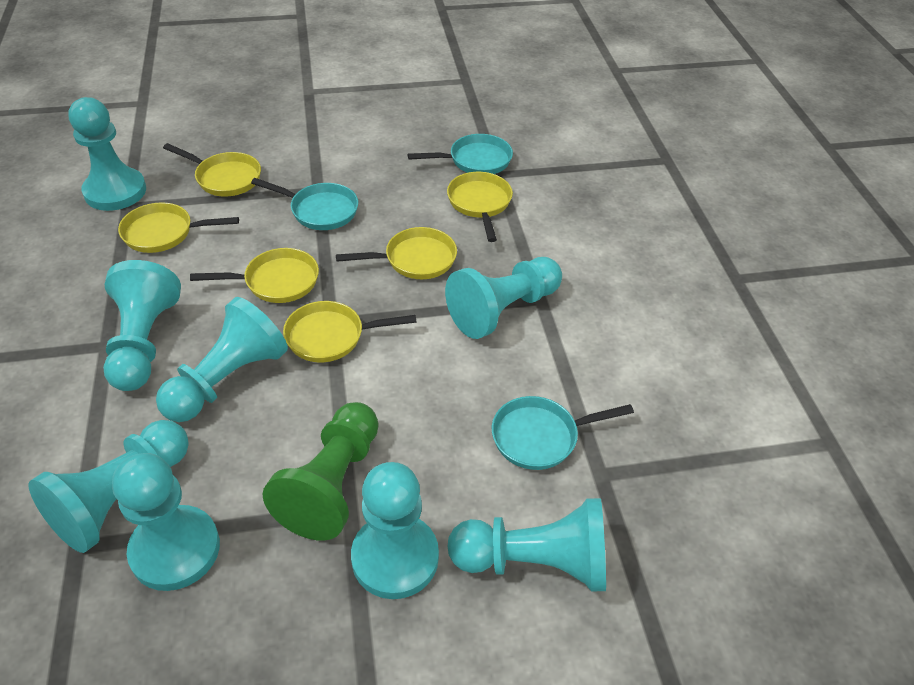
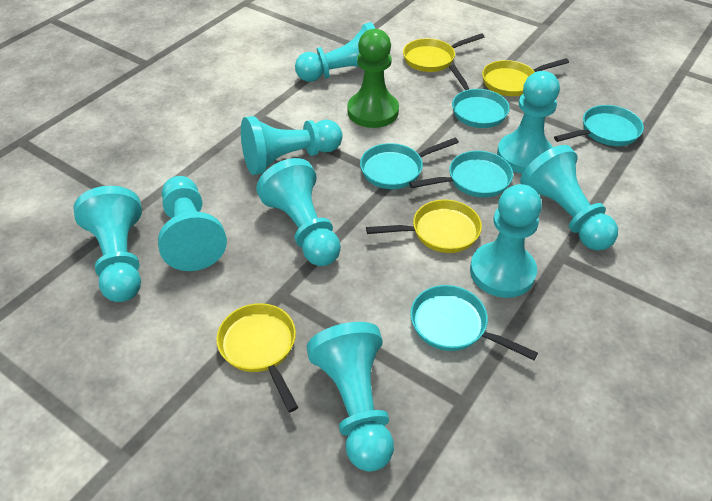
turquoise pan: 3 -> 5
turquoise pawn: 8 -> 9
yellow pan: 6 -> 4

